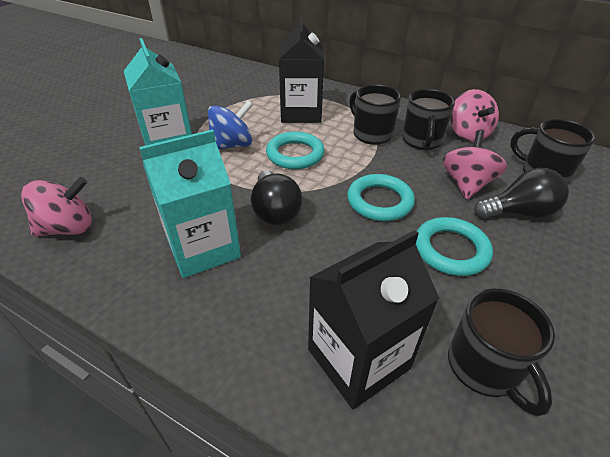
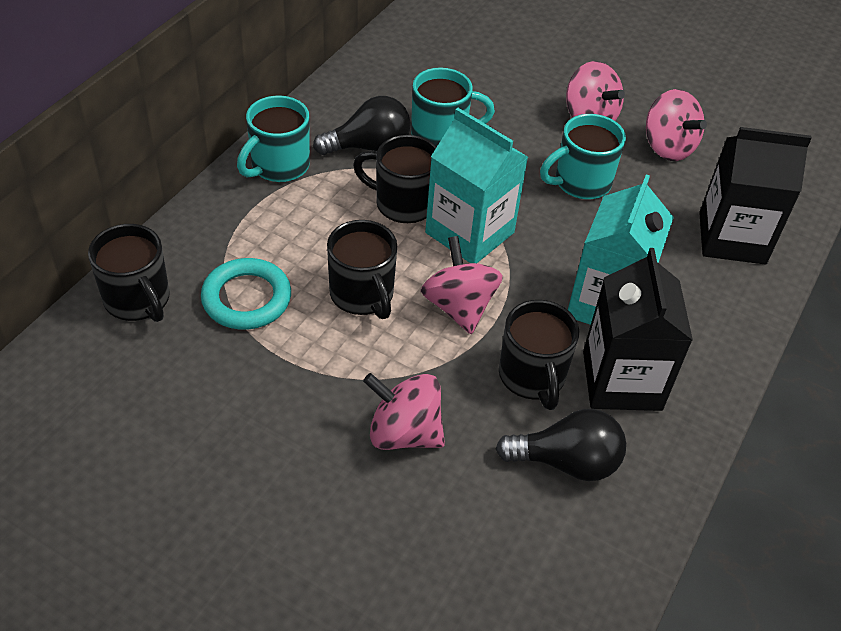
blue spinning top: 1 -> 0
pink spinning top: 3 -> 4
turquoise mug: 0 -> 3
turquoise ring: 3 -> 1

